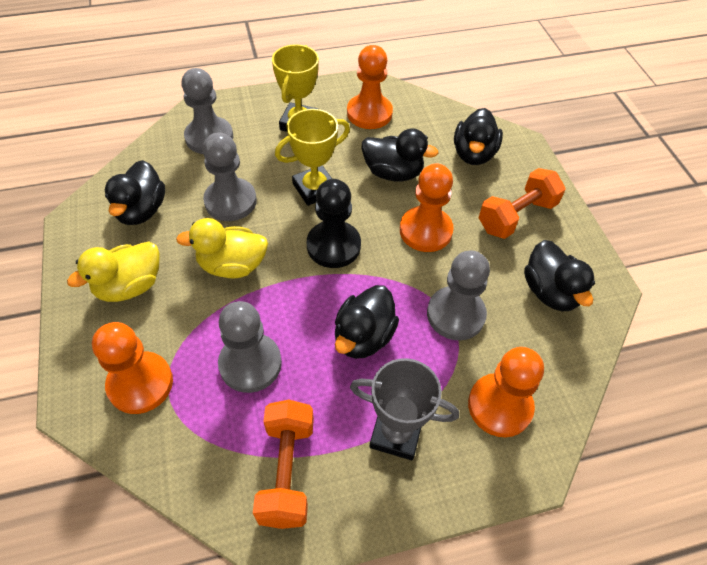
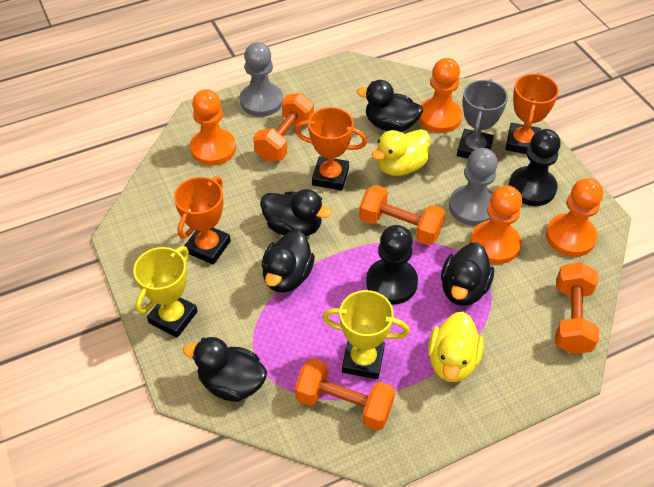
black pawn: 1 -> 2
grey pawn: 4 -> 2
orange dumbbell: 2 -> 4
orange trophy: 0 -> 3

